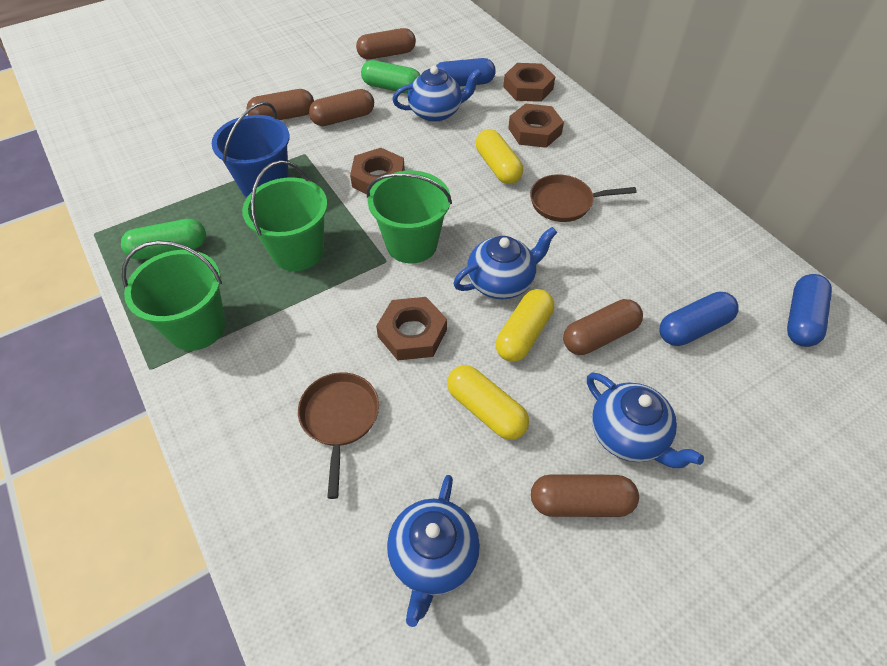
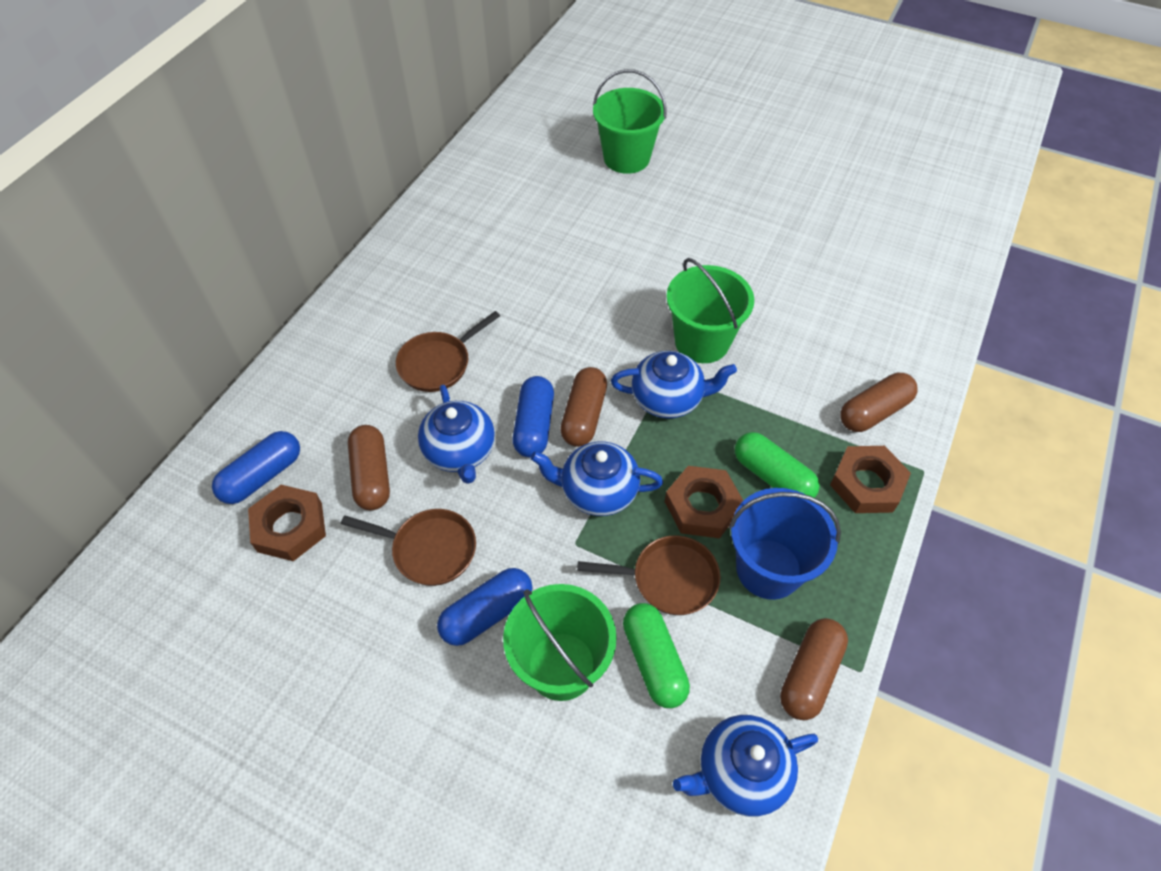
brown capsule: 5 -> 4
brown nut: 4 -> 3
brown pan: 2 -> 3
yellow capsule: 3 -> 0

